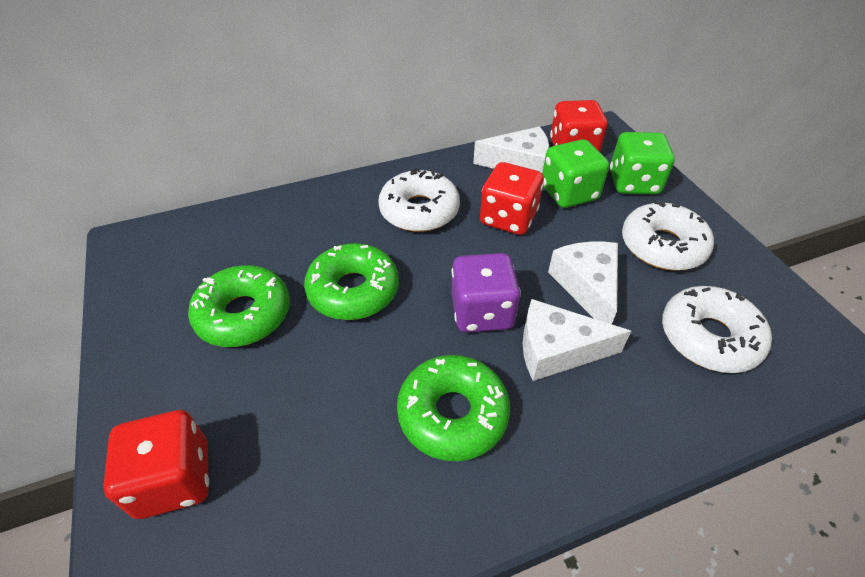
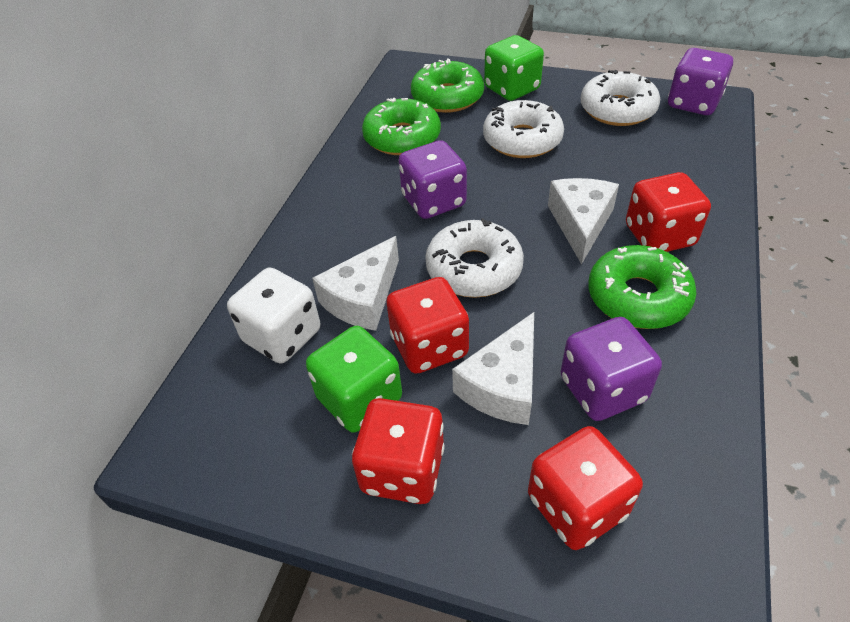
purple dice: 1 -> 3
red dice: 3 -> 4
white dice: 0 -> 1

